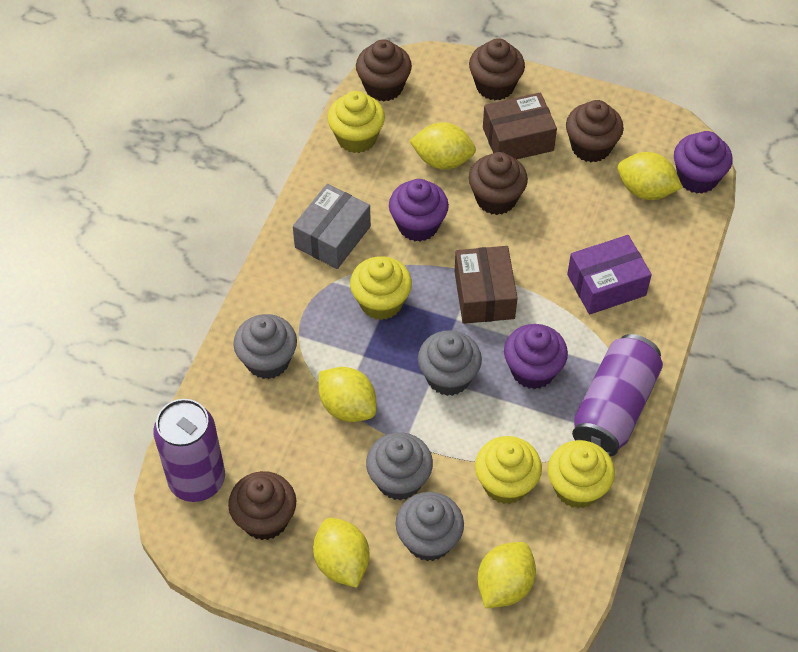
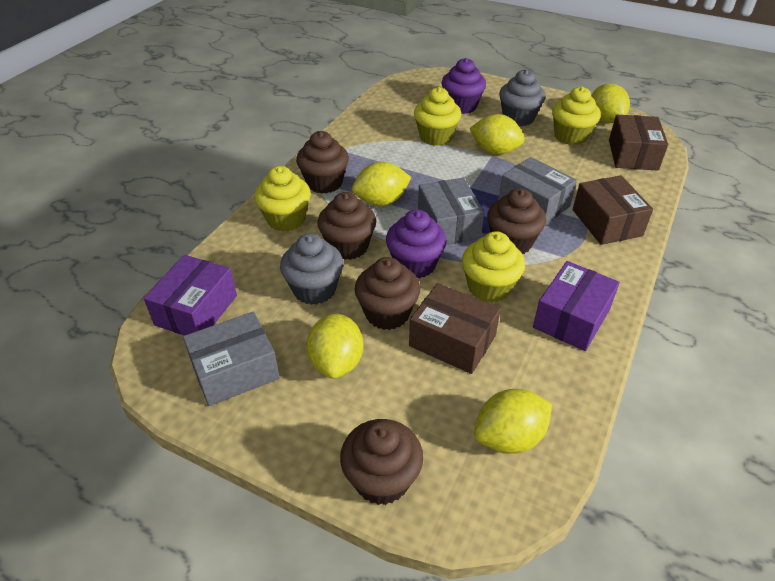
brown box: 2 -> 3
grey box: 1 -> 3
grey cupcake: 4 -> 2
purple box: 1 -> 2
purple can: 2 -> 0
purple cupcake: 3 -> 2

